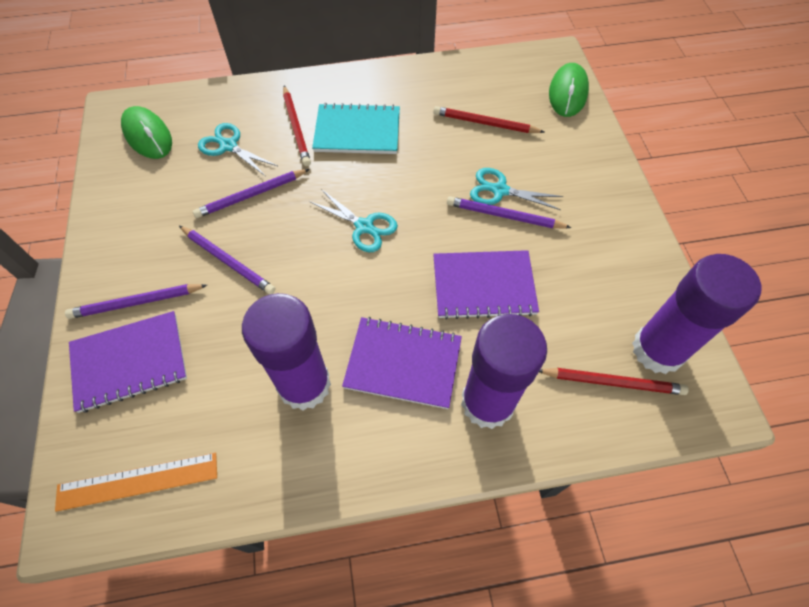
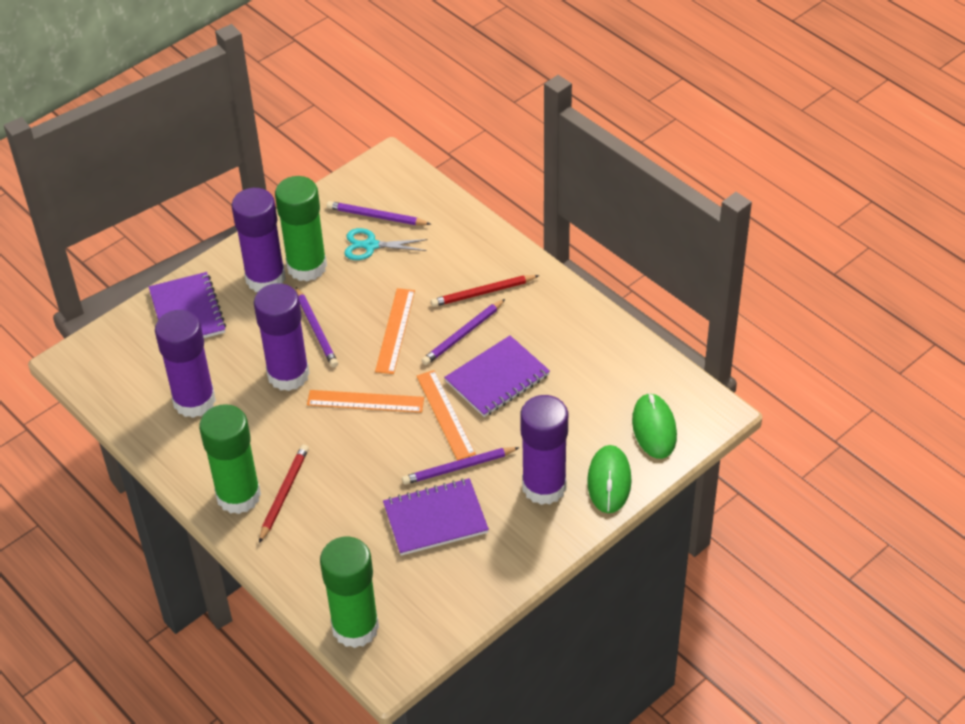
green glue stick: 0 -> 3
orange ruler: 1 -> 3
purple glue stick: 3 -> 4
red pencil: 3 -> 2
turquoise notebook: 1 -> 0
turquoise scissors: 3 -> 1

